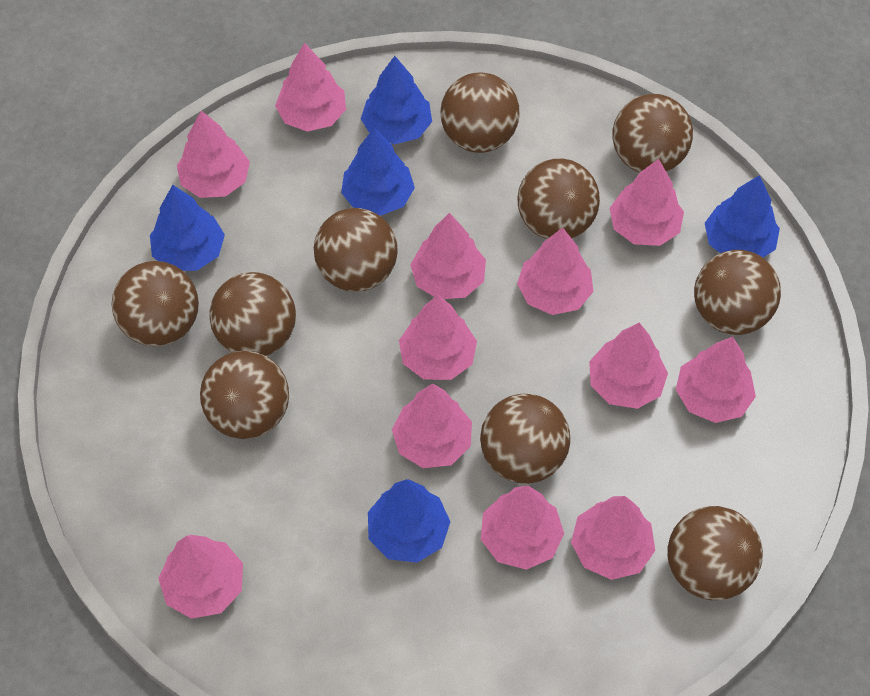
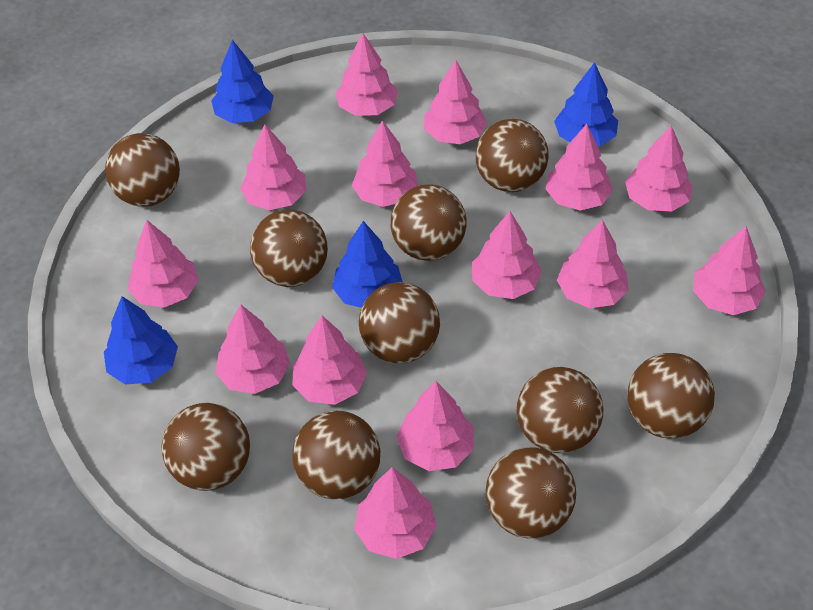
blue tree: 5 -> 4
pink tree: 12 -> 14

